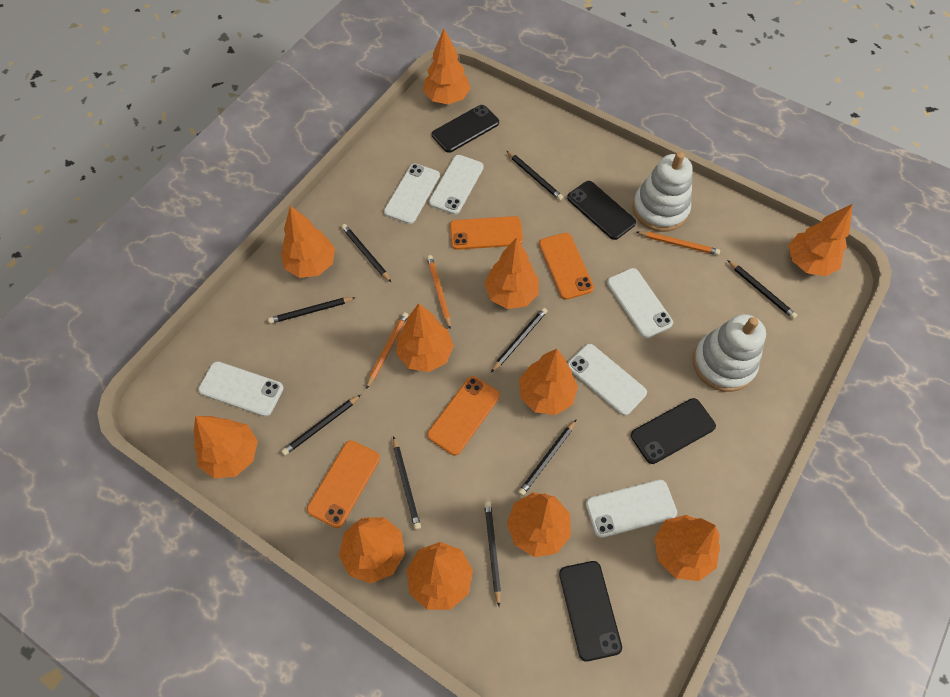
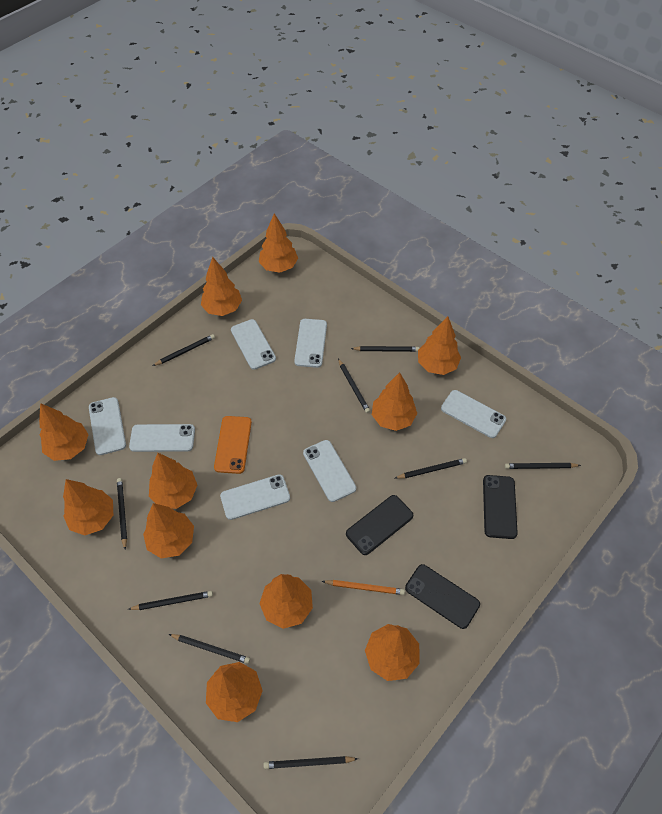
black phone: 4 -> 3
orange pencil: 3 -> 1
orange phone: 4 -> 1
white phone: 6 -> 7
white stacking toy: 2 -> 0

